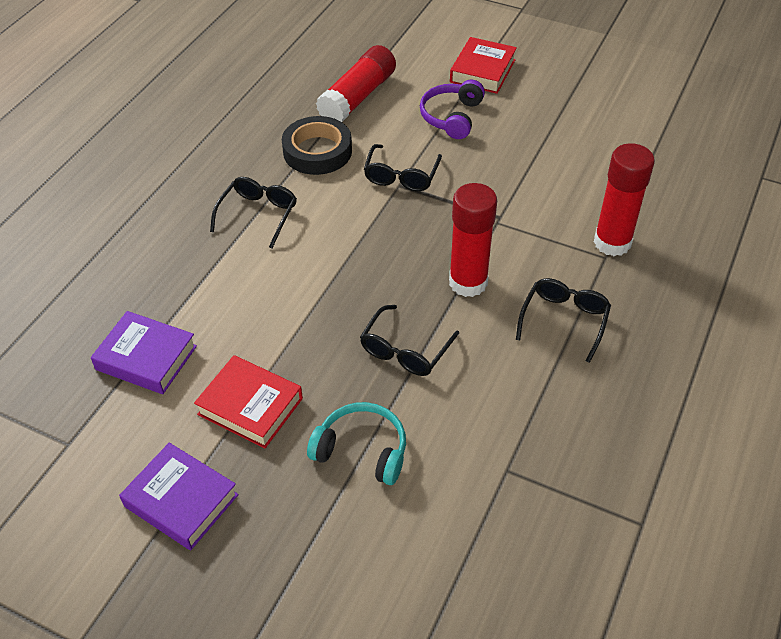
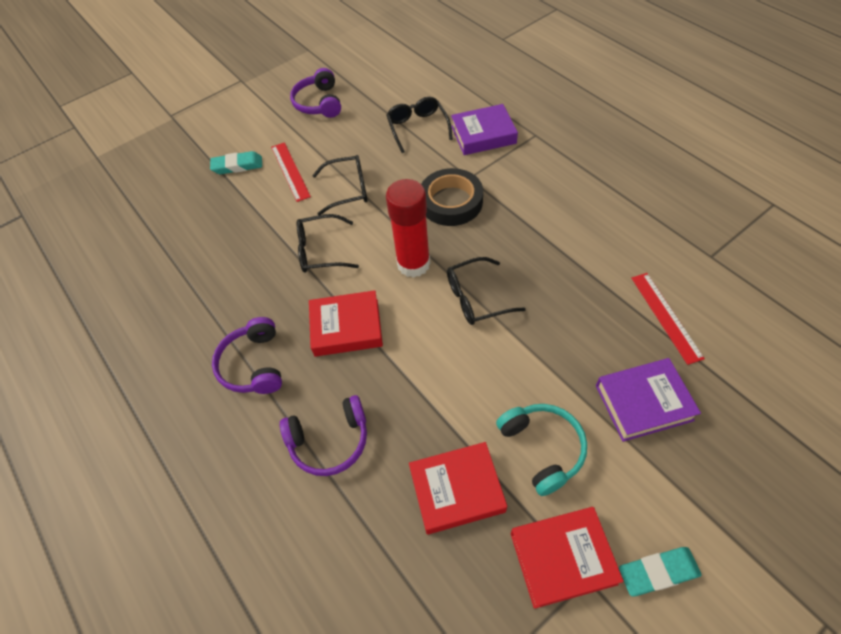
purple headphones: 1 -> 3
red book: 2 -> 3
red glue stick: 3 -> 1
red ruler: 0 -> 2
turquoise eraser: 0 -> 2

